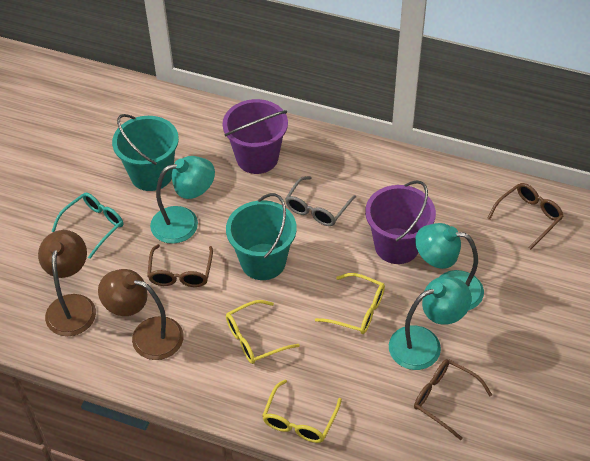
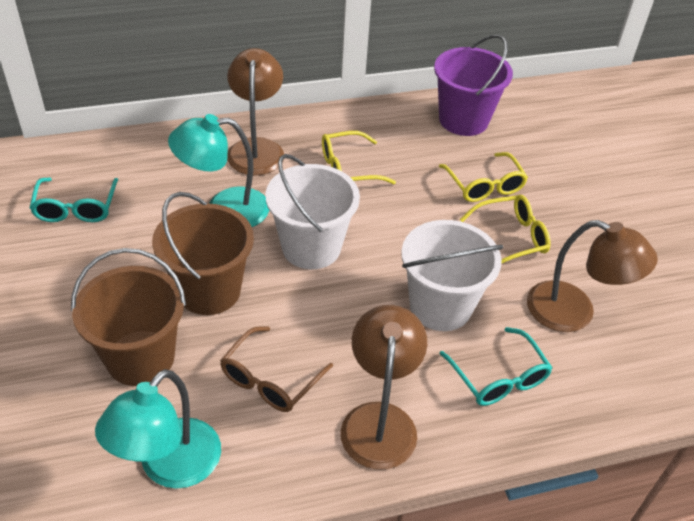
brown bucket: 0 -> 2
brown glasses: 3 -> 1
brown lamp: 2 -> 3
grey glasses: 1 -> 0
purple bucket: 2 -> 1
turquoise bucket: 2 -> 0
turquoise glasses: 1 -> 2
turquoise lamp: 3 -> 2
white bucket: 0 -> 2

